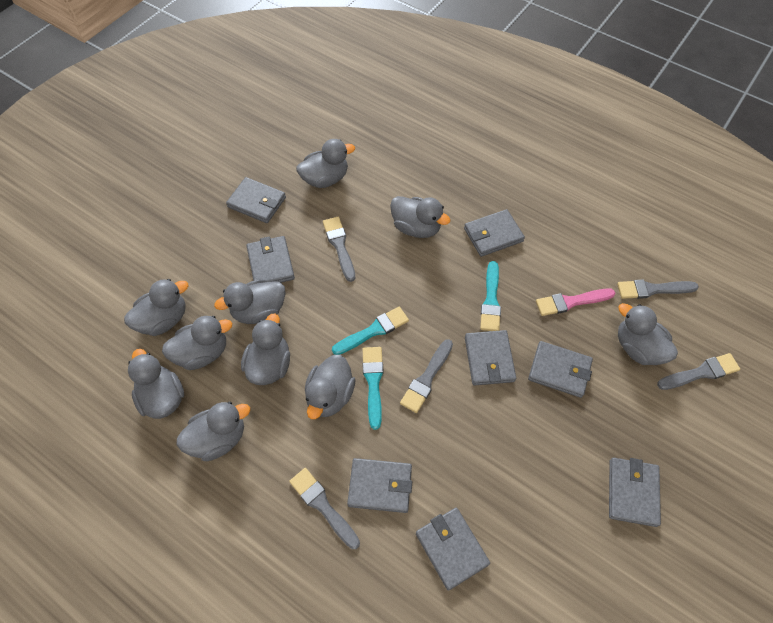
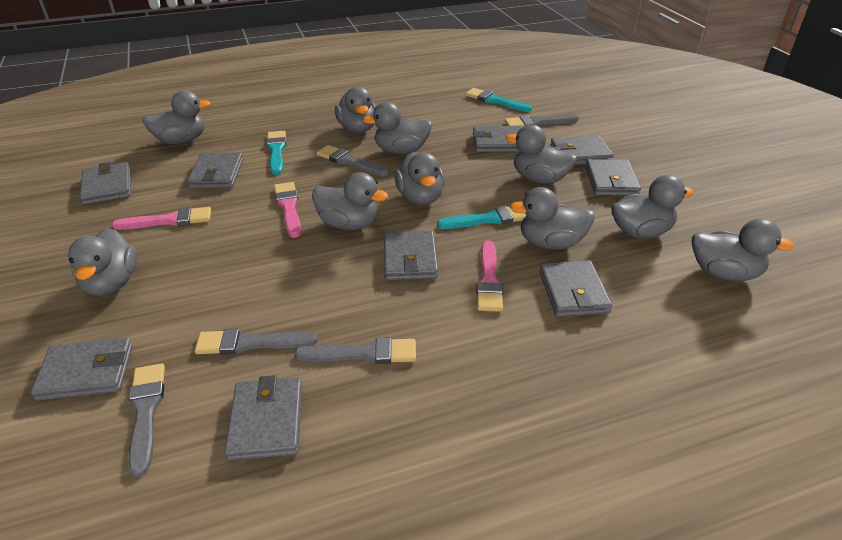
grey wallet: 8 -> 9
pink brush: 1 -> 3

